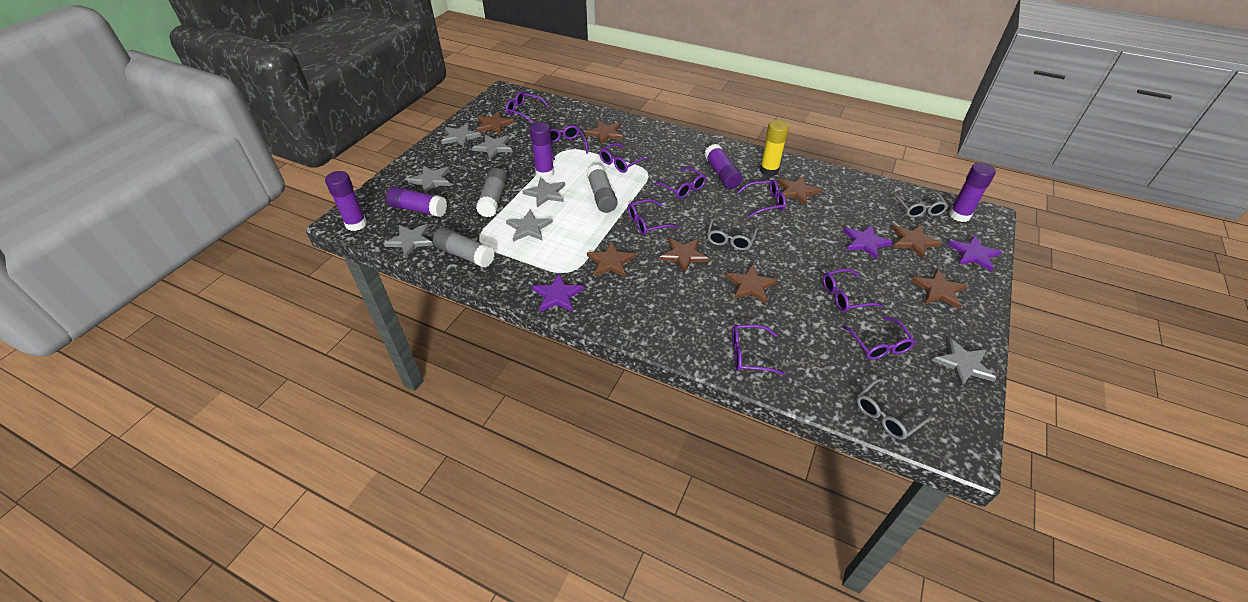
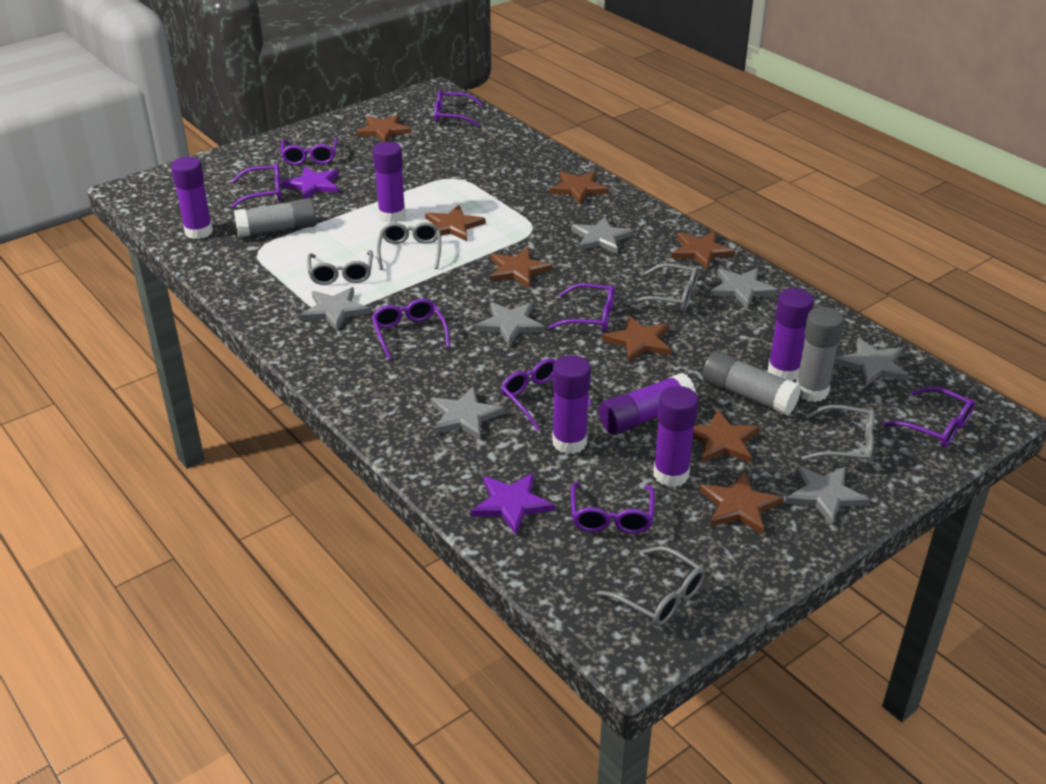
grey glasses: 3 -> 5
purple glasses: 9 -> 8
purple glue stick: 5 -> 6
purple star: 3 -> 2
yellow glue stick: 1 -> 0

